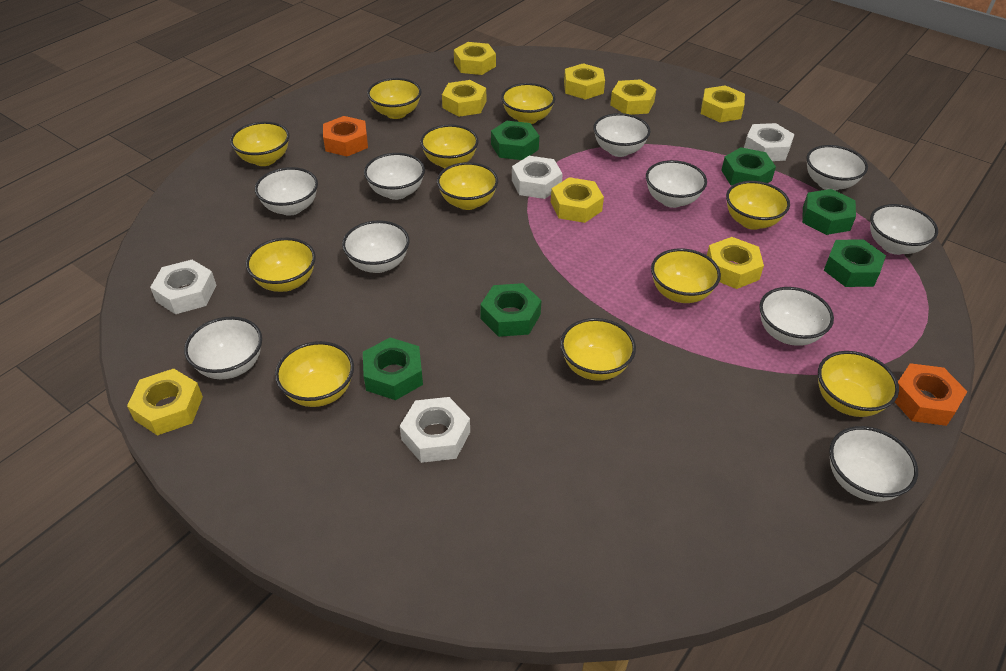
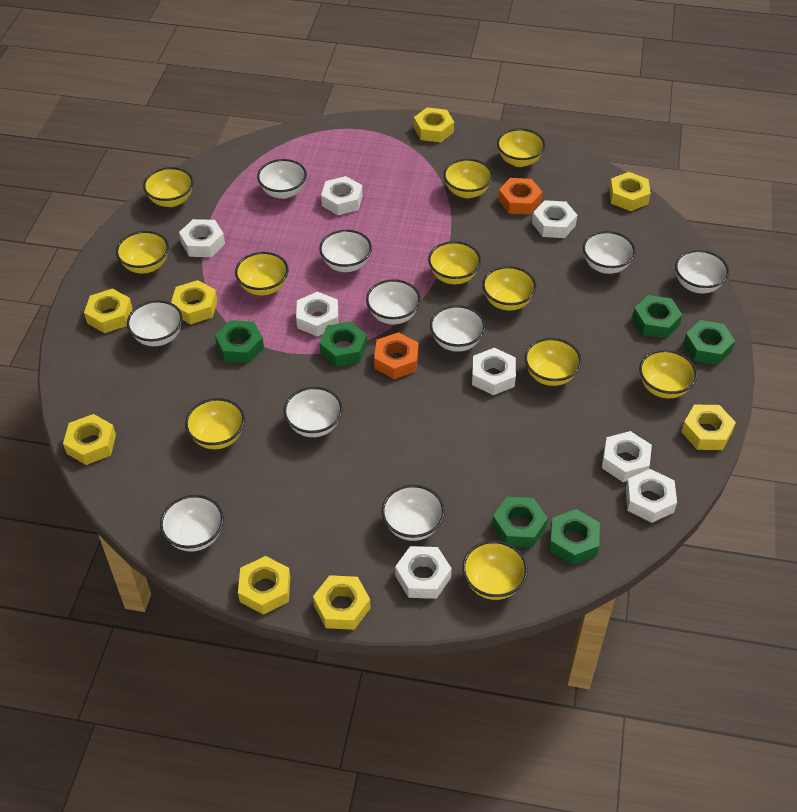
white nut: 4 -> 8

